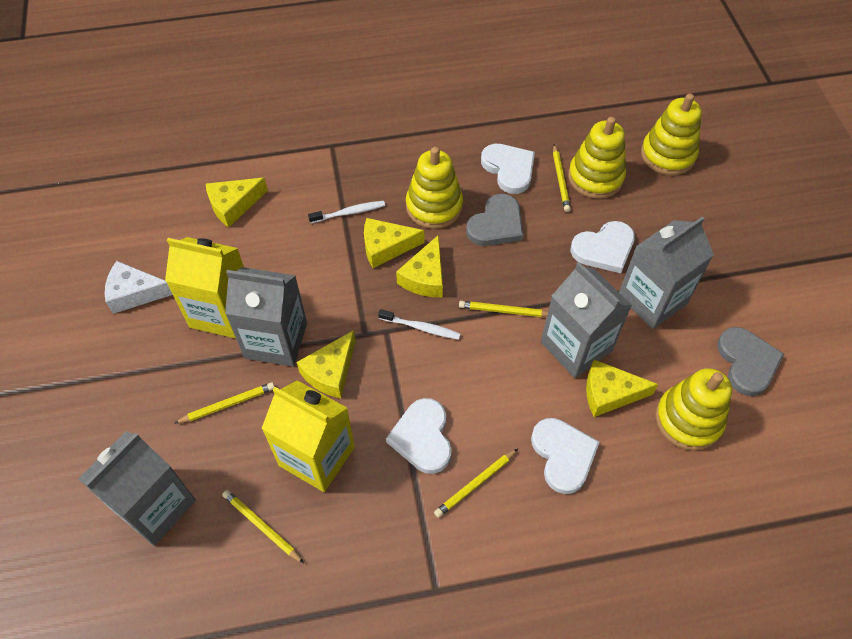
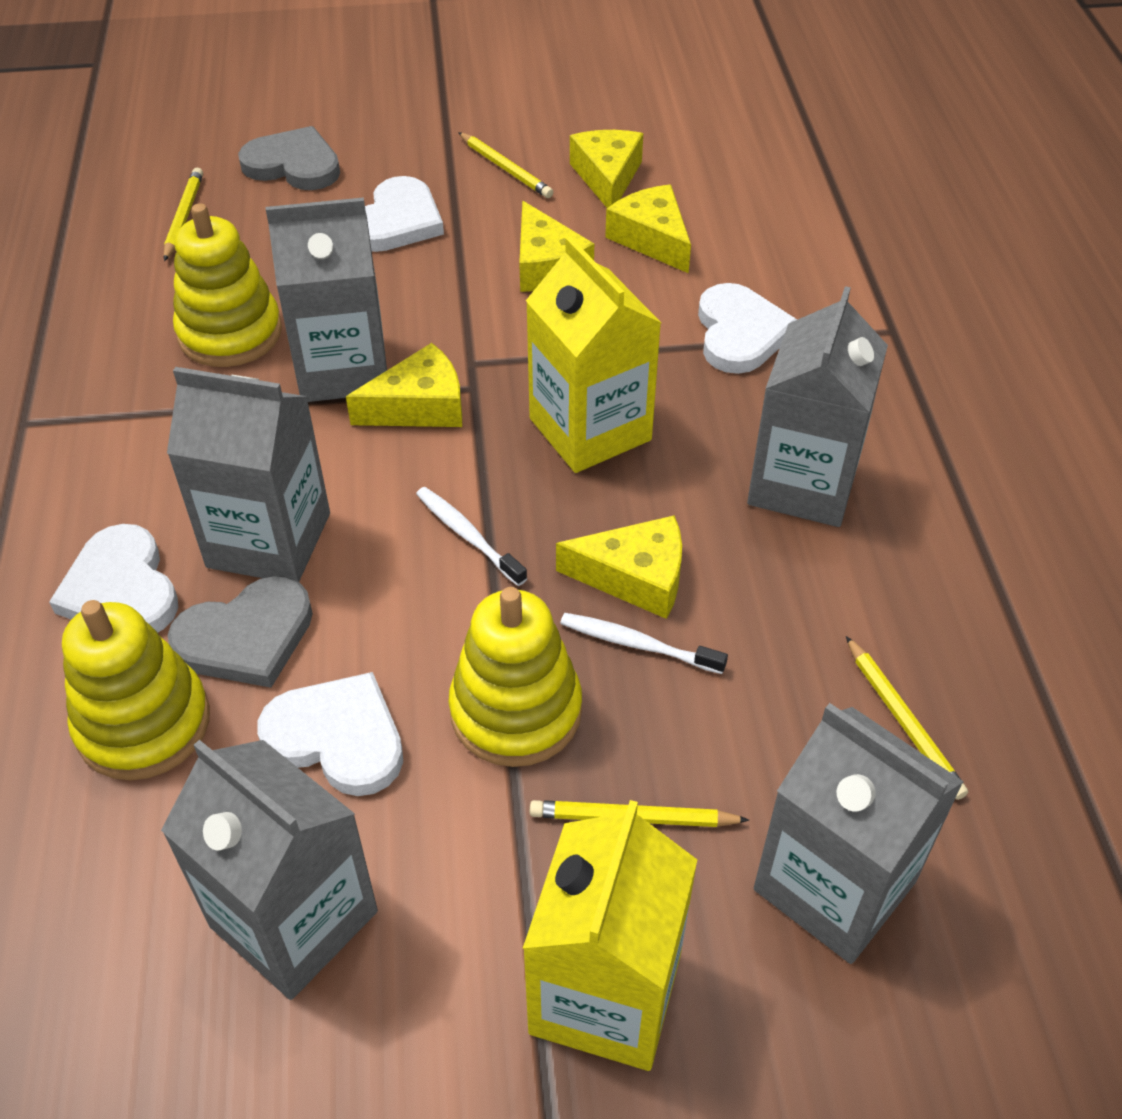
grey carton: 4 -> 5
white cheese: 1 -> 0
yellow pencil: 5 -> 4
yellow stacking toy: 4 -> 3

